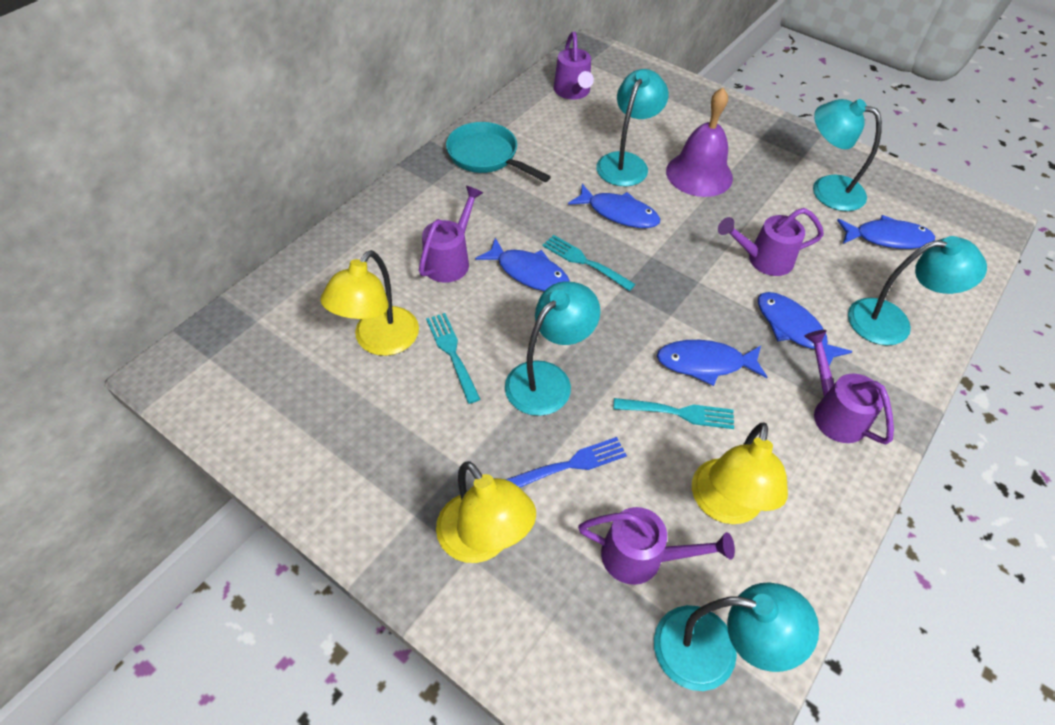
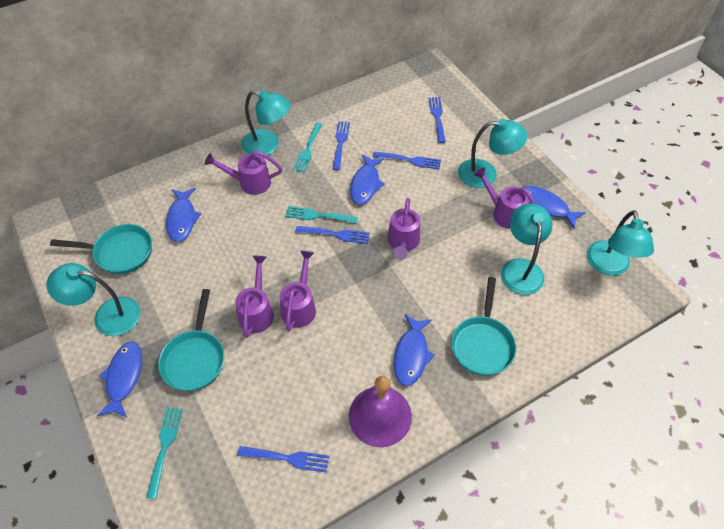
blue fork: 1 -> 5
turquoise pan: 1 -> 3
yellow lamp: 3 -> 0

